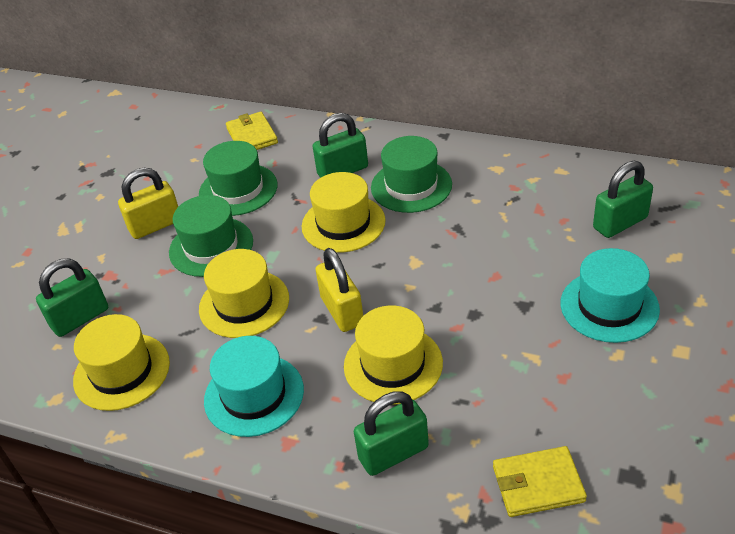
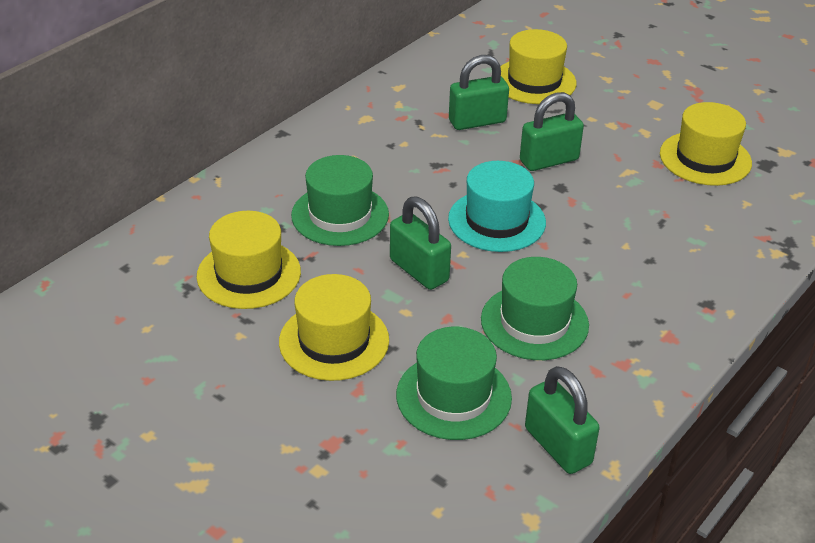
turquoise hat: 2 -> 1
yellow padlock: 2 -> 0
yellow wallet: 2 -> 0

